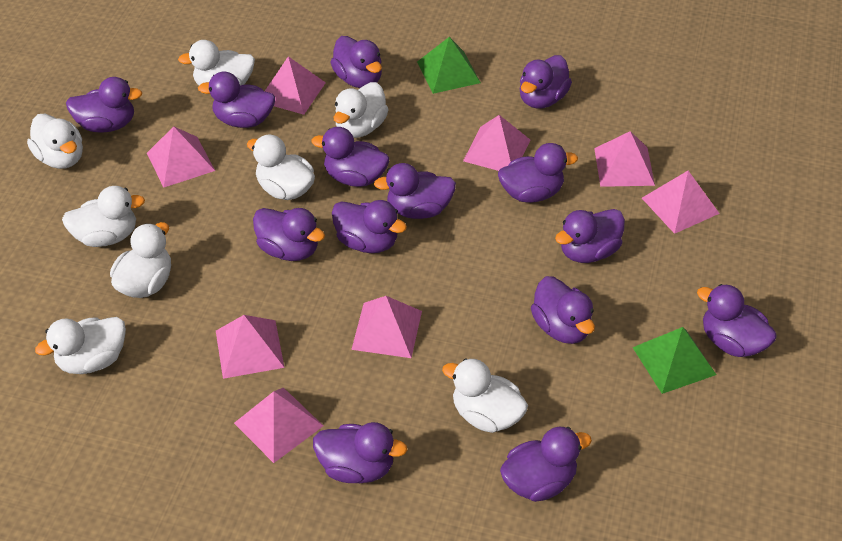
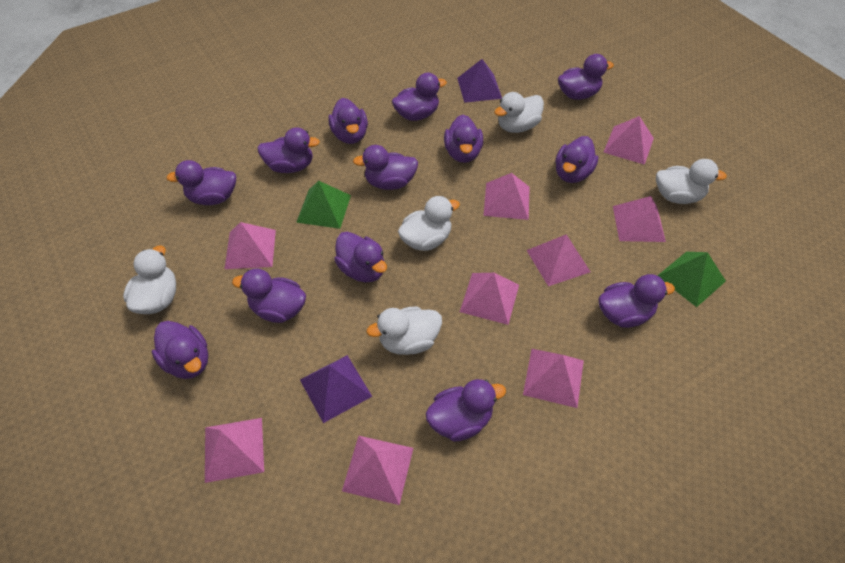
pink pyramid: 8 -> 9
purple duck: 14 -> 13
purple pyramid: 0 -> 2
white duck: 8 -> 5

